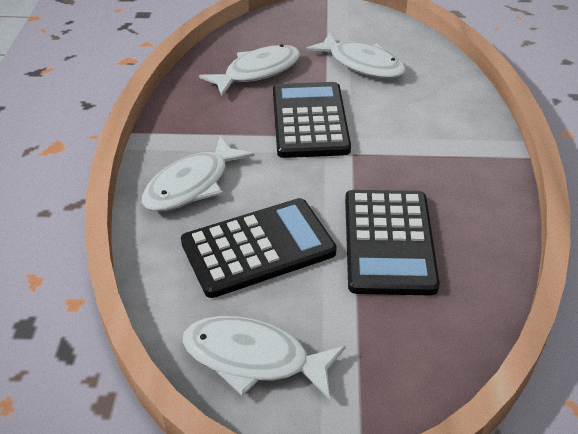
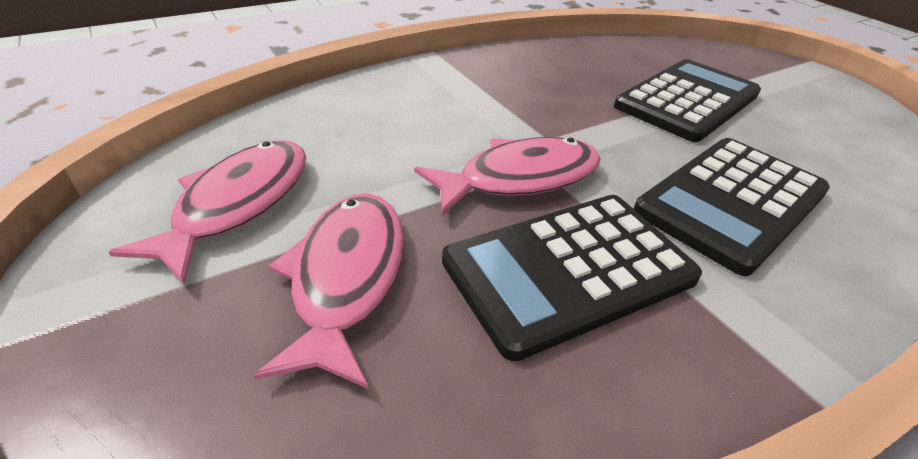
pink fish: 0 -> 3
white fish: 4 -> 0

